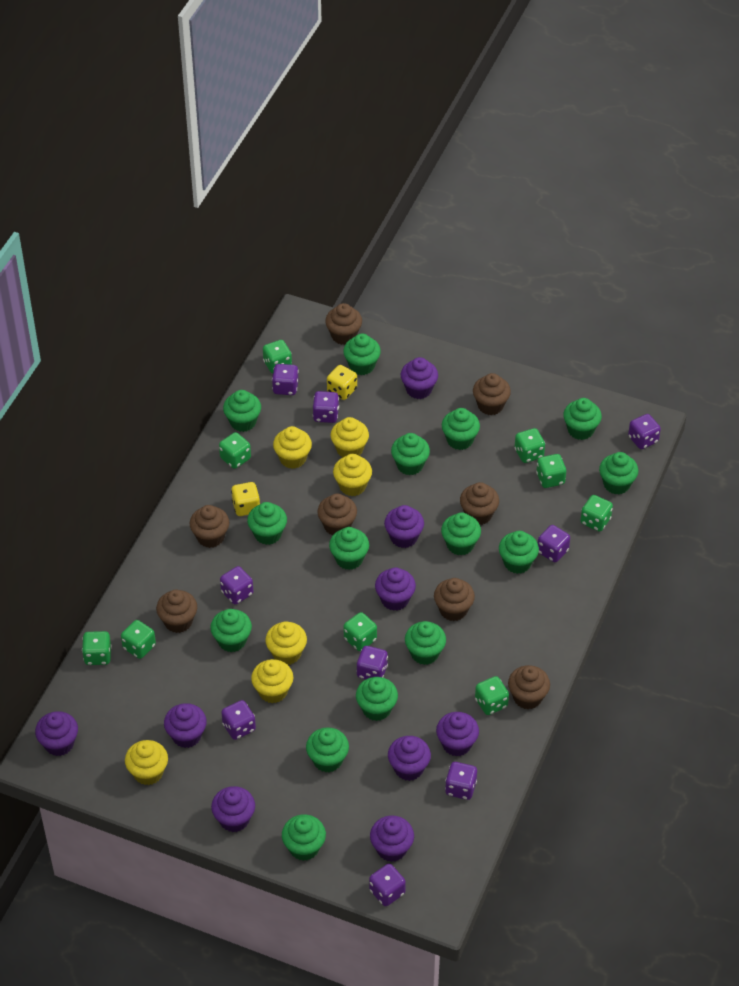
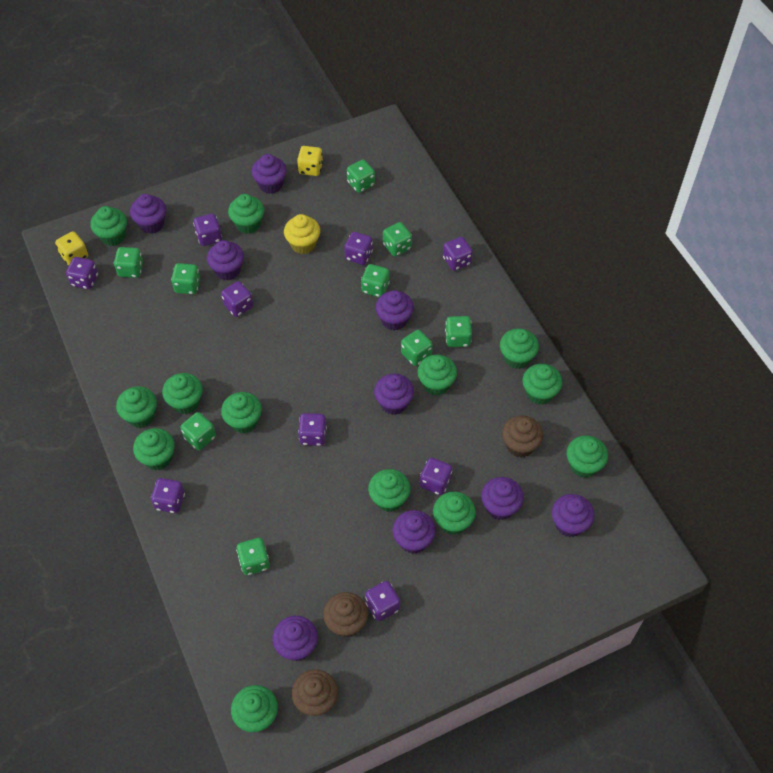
brown cupcake: 8 -> 3
green cupcake: 15 -> 13
yellow cupcake: 6 -> 1

